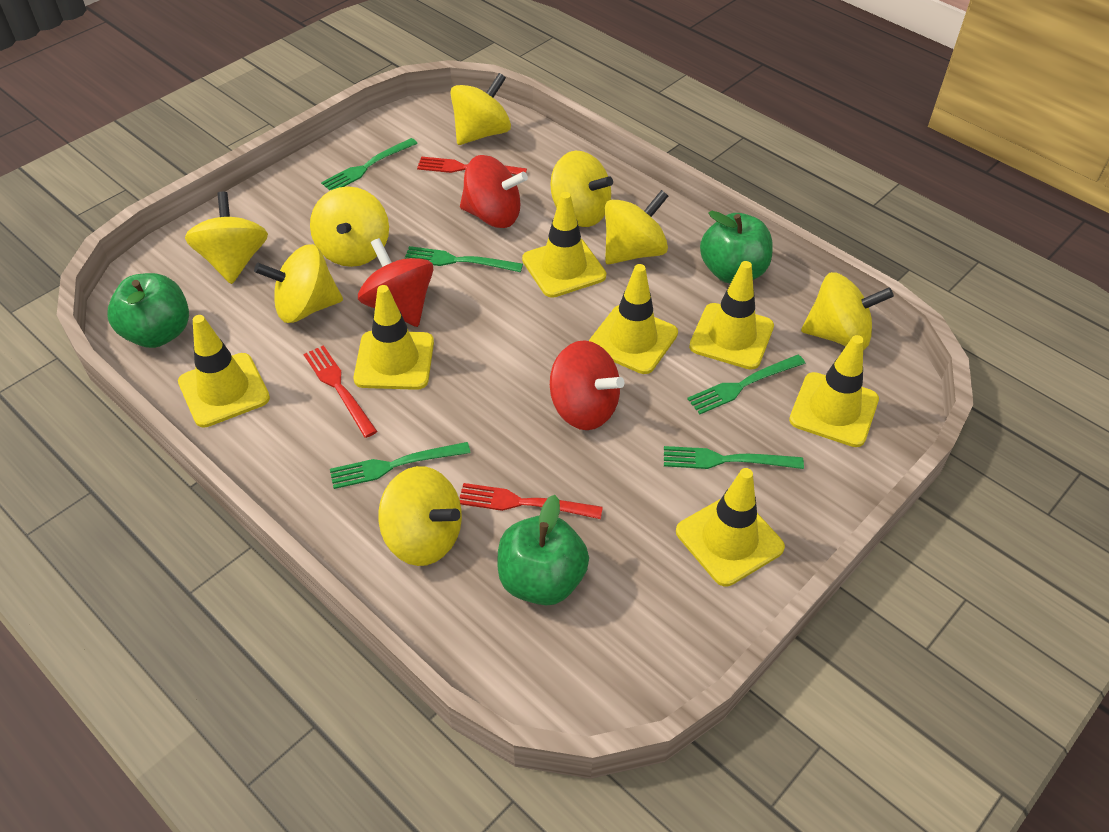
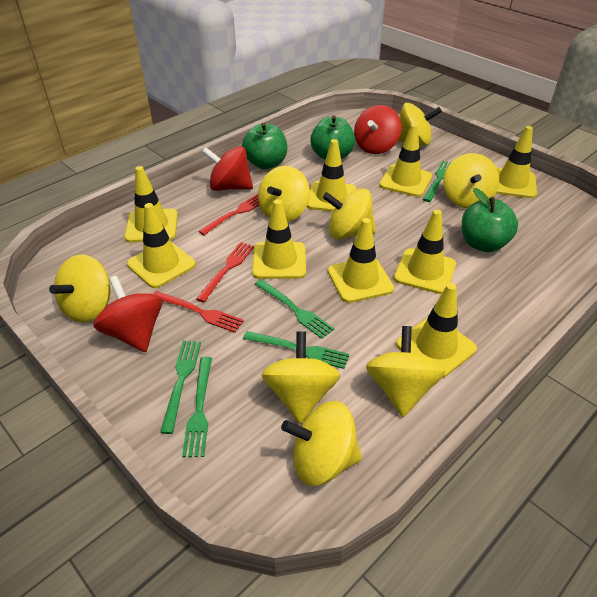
yellow traffic cone: 7 -> 9

